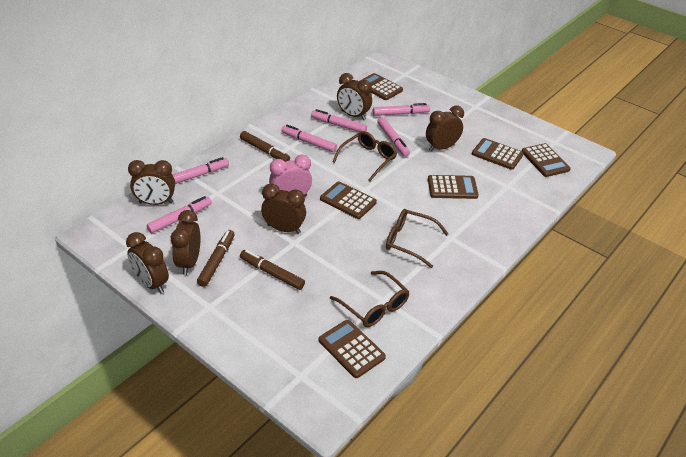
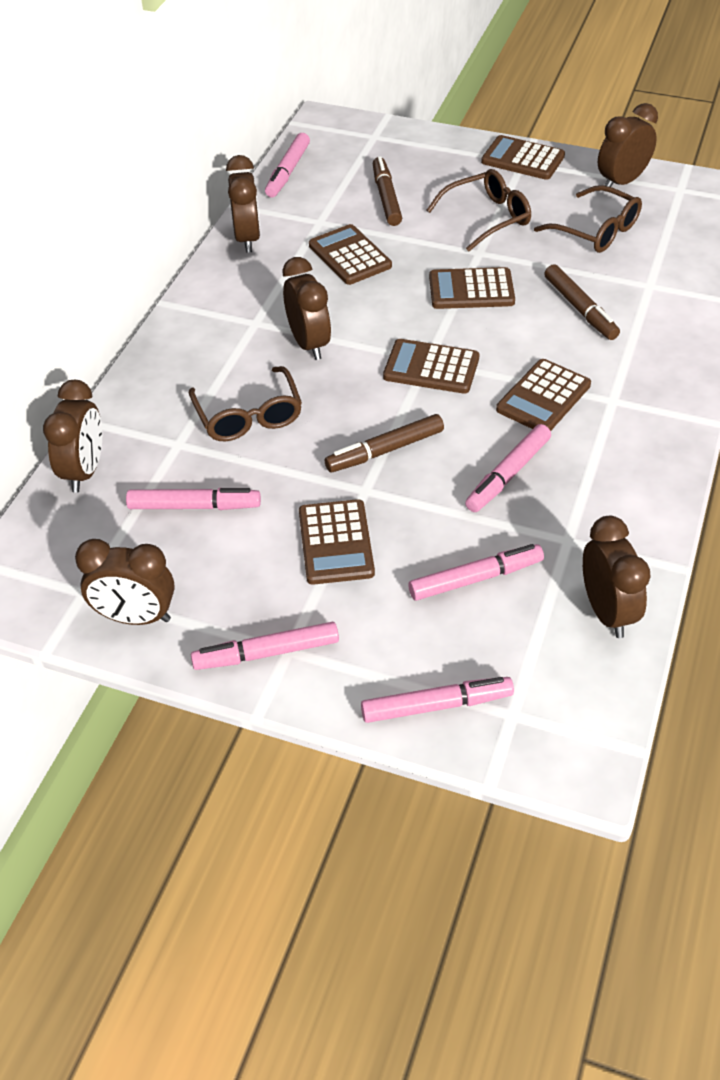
pink clock: 1 -> 0

